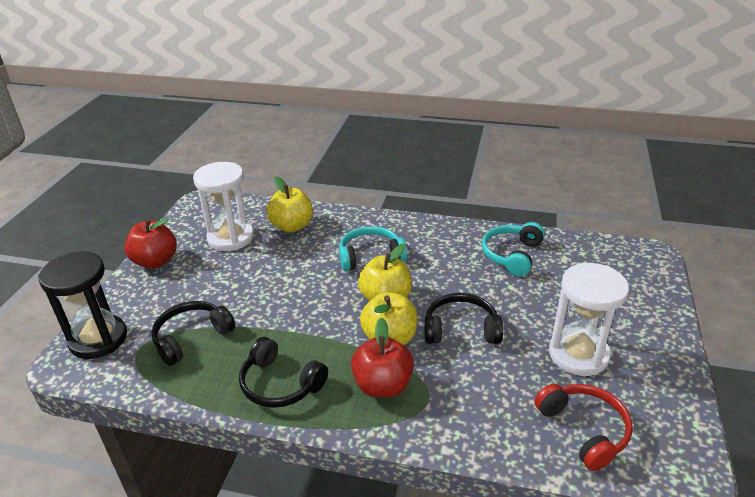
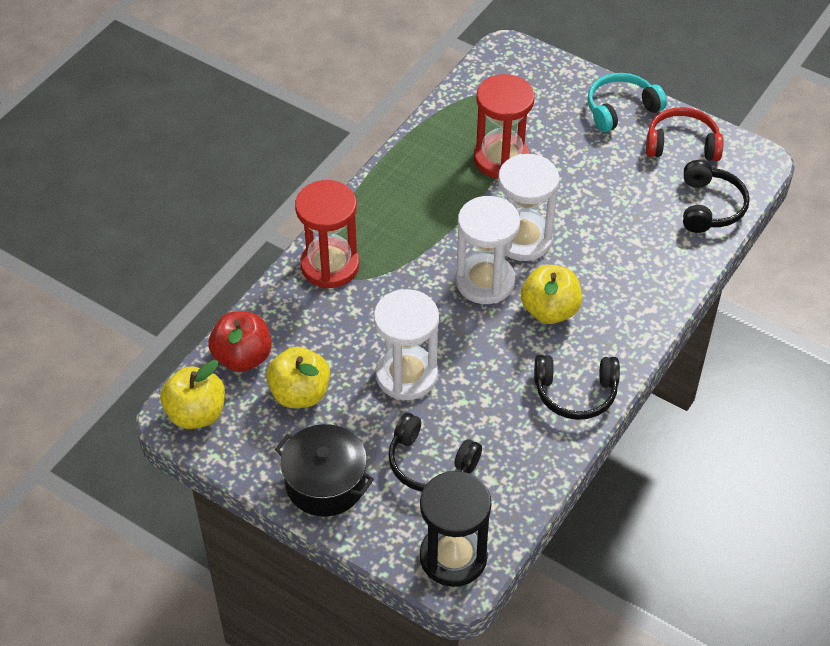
black pot: 0 -> 1
red apple: 2 -> 1
red hourglass: 0 -> 2
turquoise headphones: 2 -> 1
white hourglass: 2 -> 3

